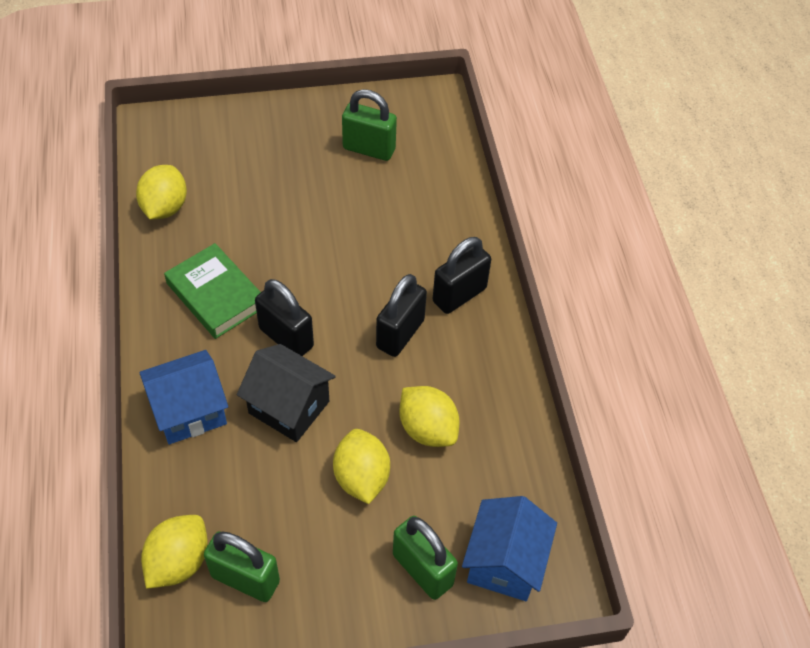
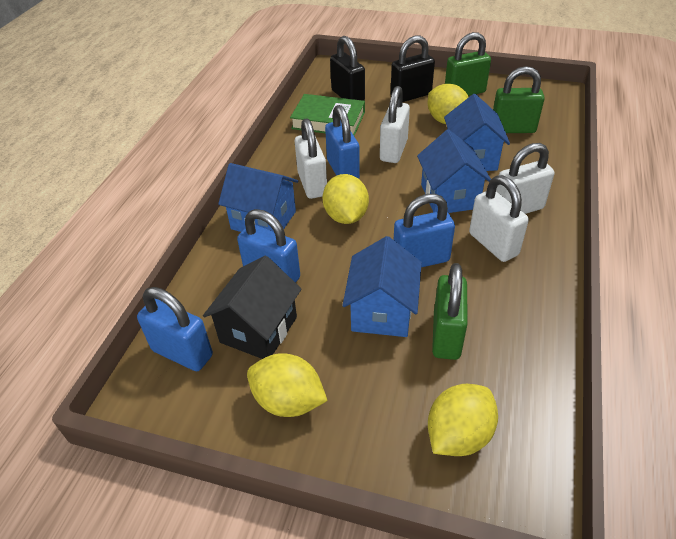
black padlock: 3 -> 2
blue house: 2 -> 4
blue padlock: 0 -> 4
white padlock: 0 -> 4

